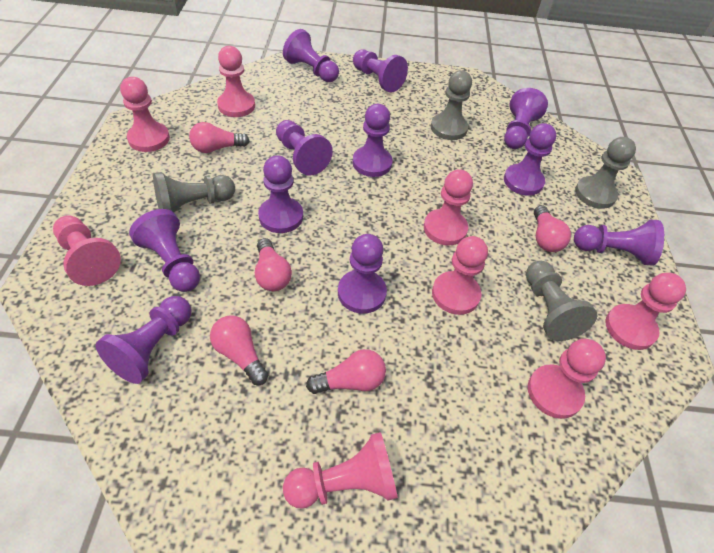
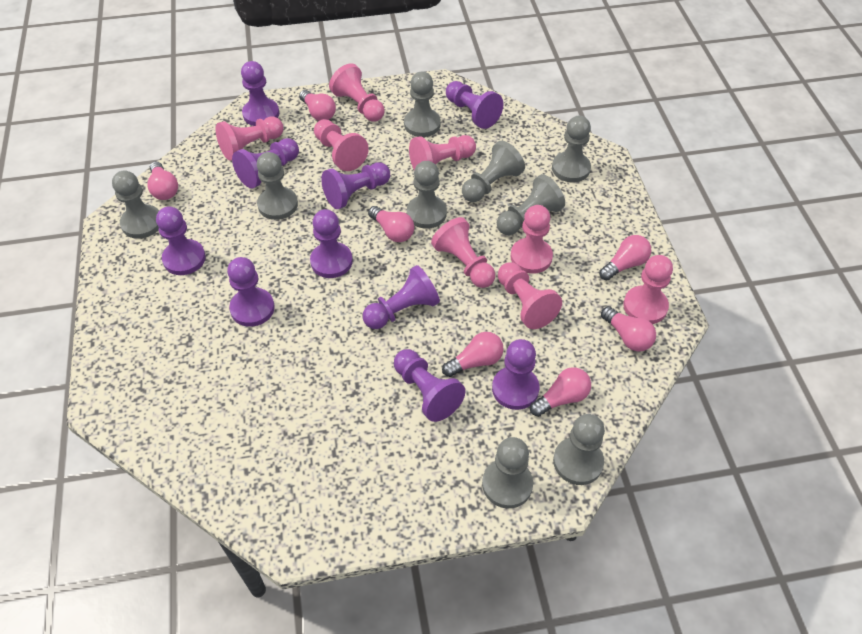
grey pawn: 4 -> 9
pink light bulb: 5 -> 7
purple pawn: 11 -> 10

